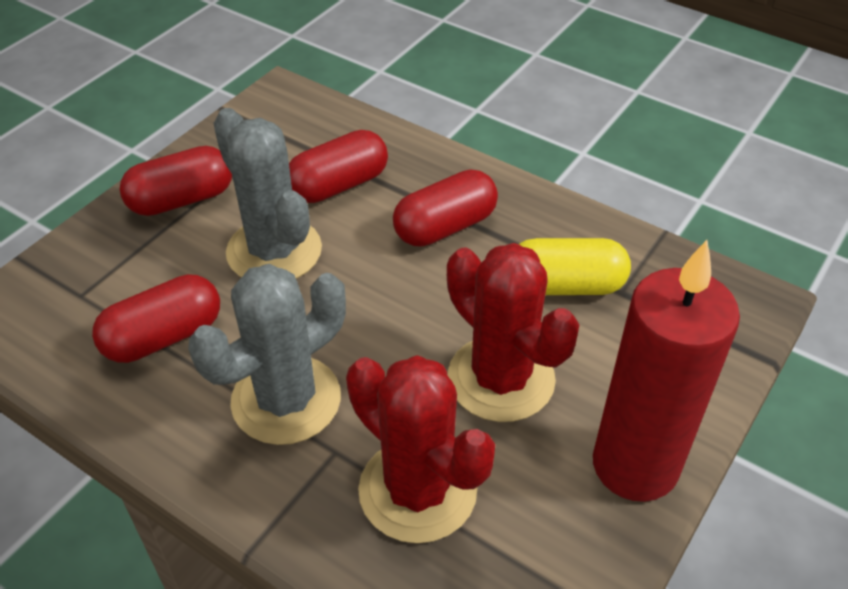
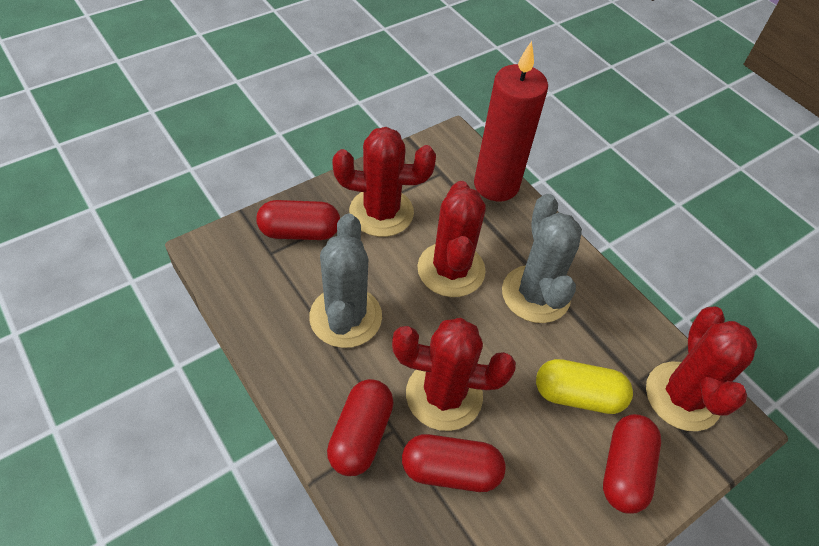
red cactus: 2 -> 4

